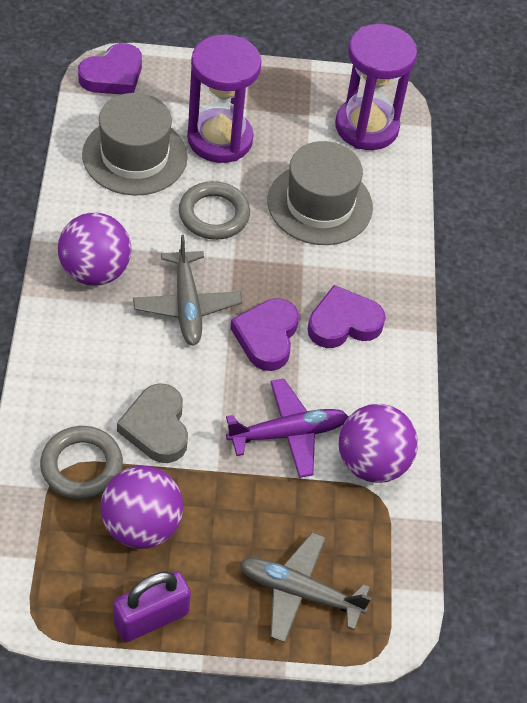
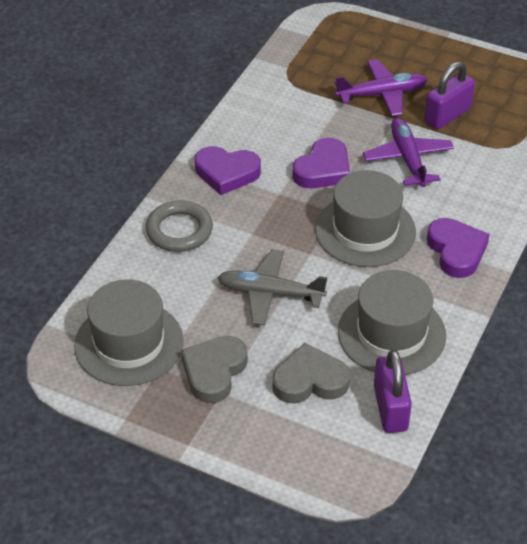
grey hat: 2 -> 3
grey heart: 1 -> 2
grey plane: 2 -> 1
grey ring: 2 -> 1
purple ball: 3 -> 0
purple hourglass: 2 -> 0
purple padlock: 1 -> 2
purple plane: 1 -> 2

